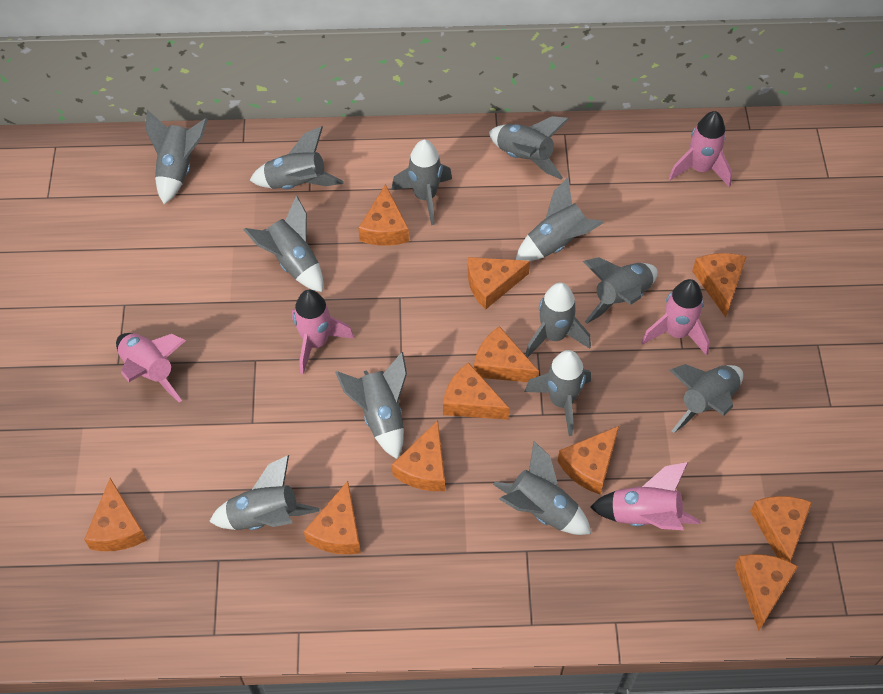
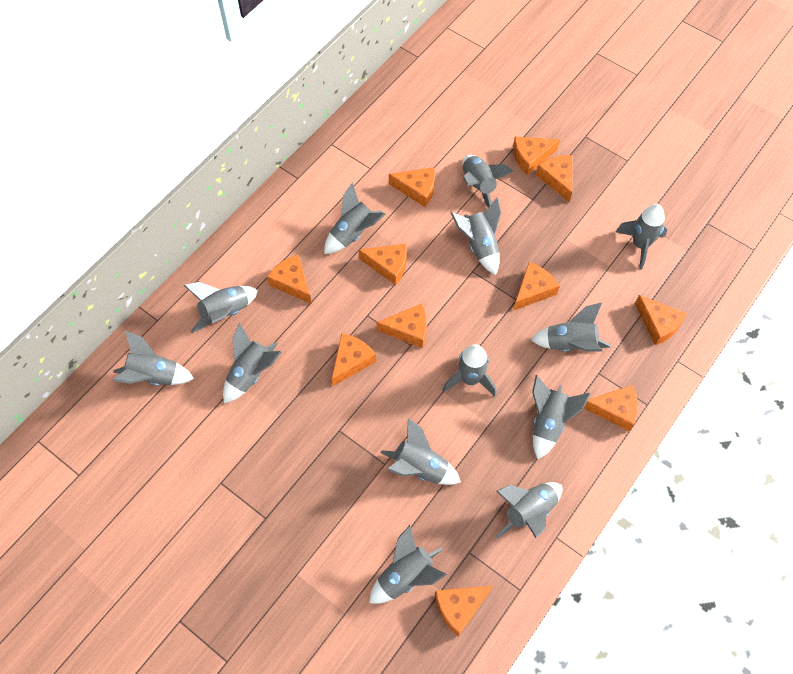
pink rocket: 5 -> 0

